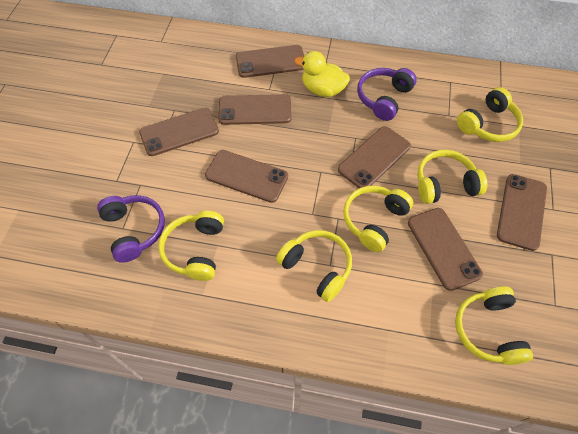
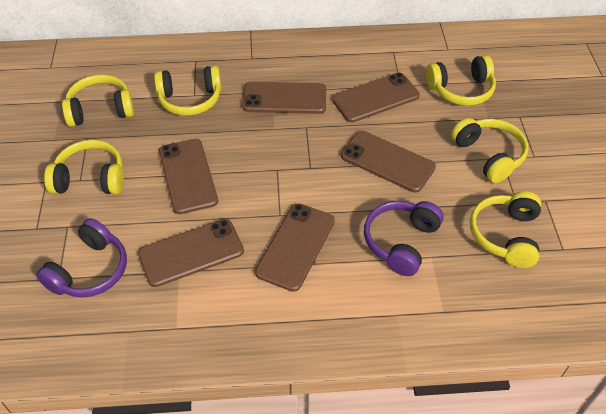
brown phone: 7 -> 6
yellow duck: 1 -> 0

